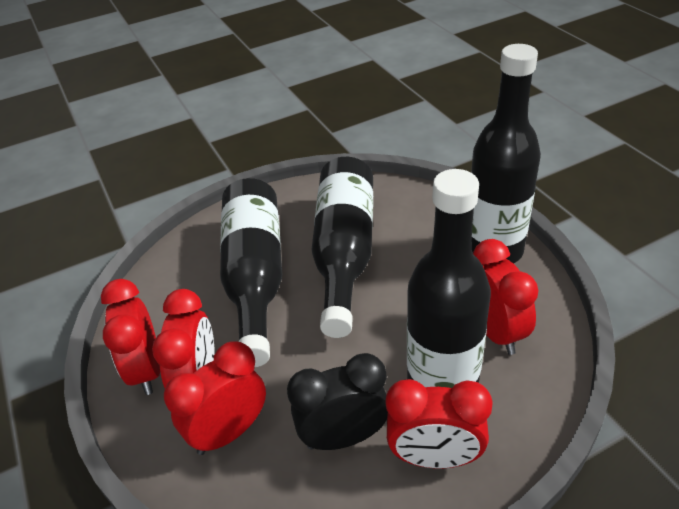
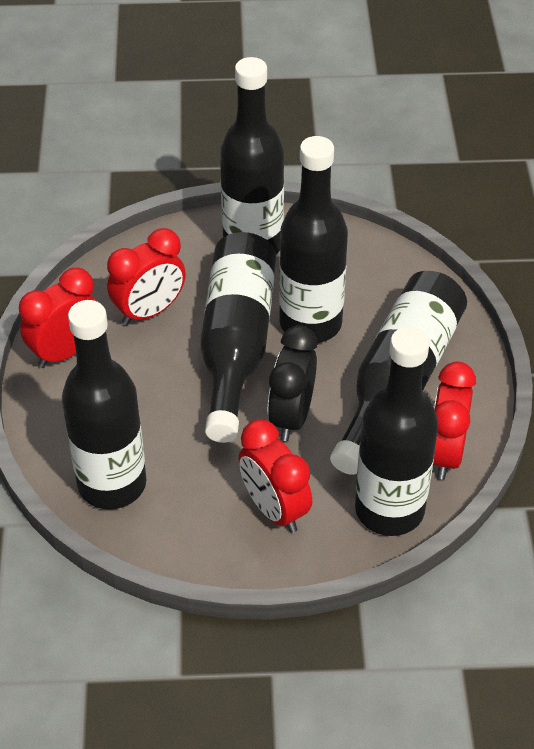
black bottle: 4 -> 6
red clock: 5 -> 4

